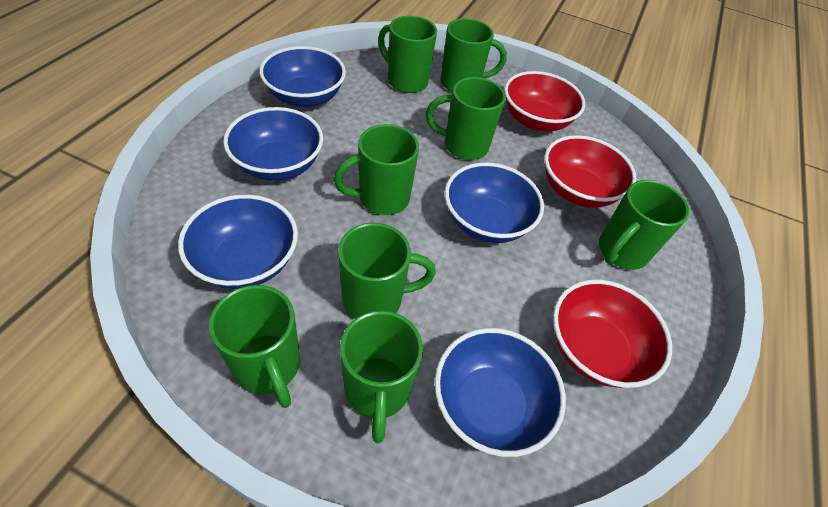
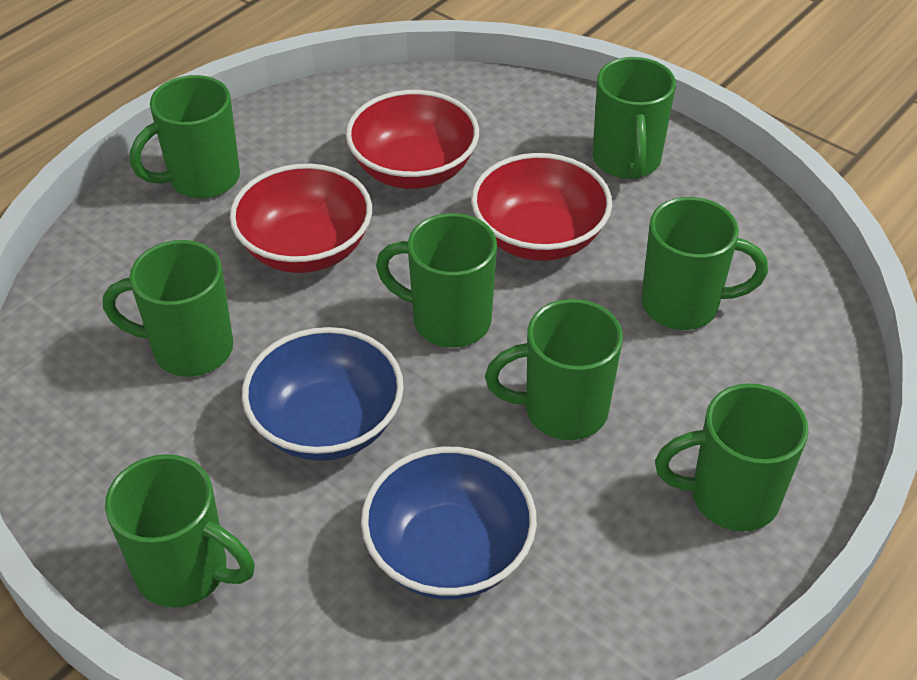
blue bowl: 5 -> 2

